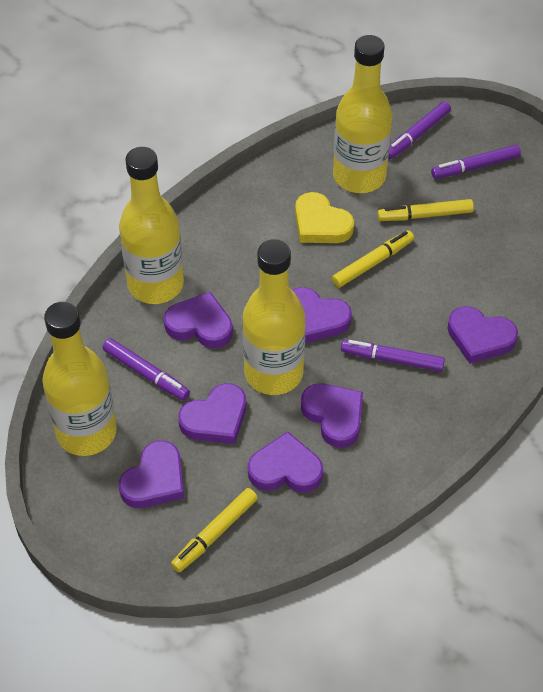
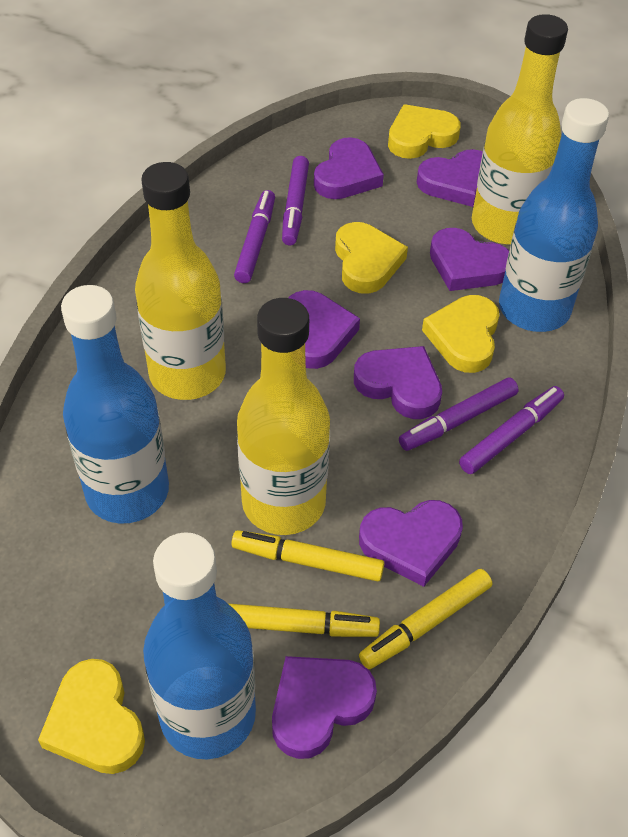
blue bottle: 0 -> 3
yellow bottle: 4 -> 3
yellow heart: 1 -> 4

